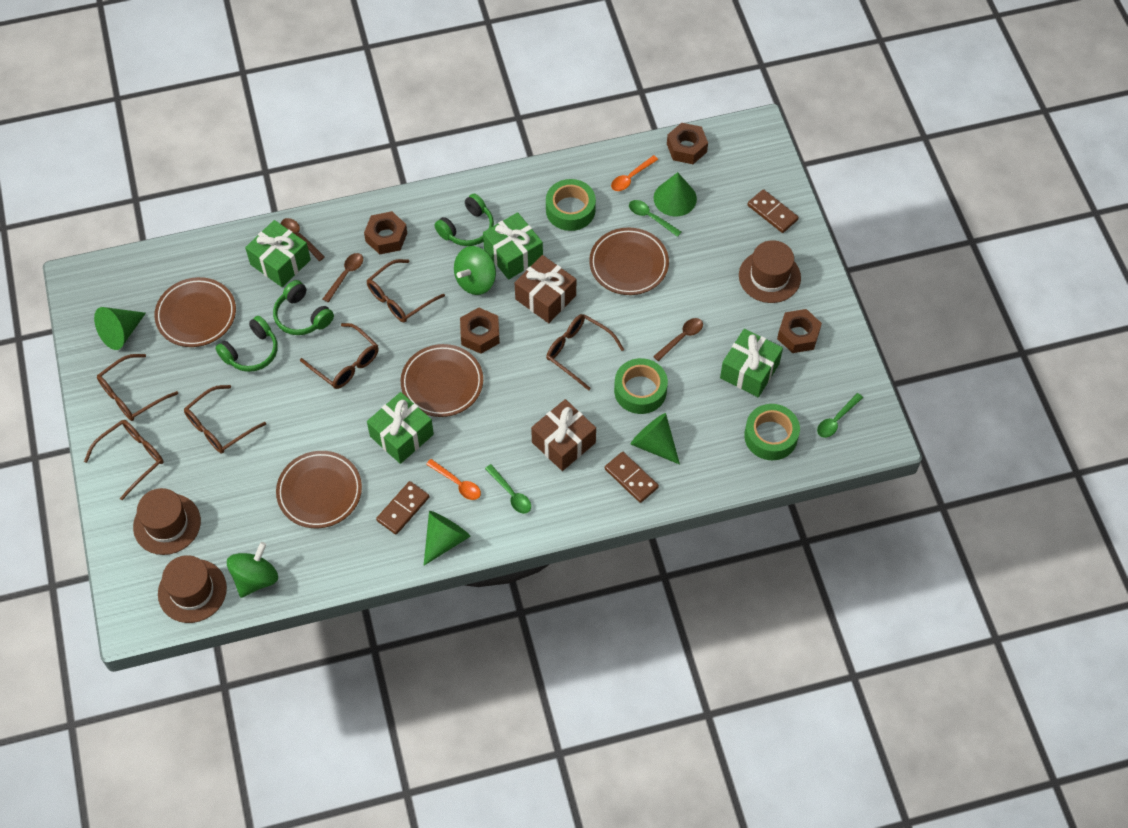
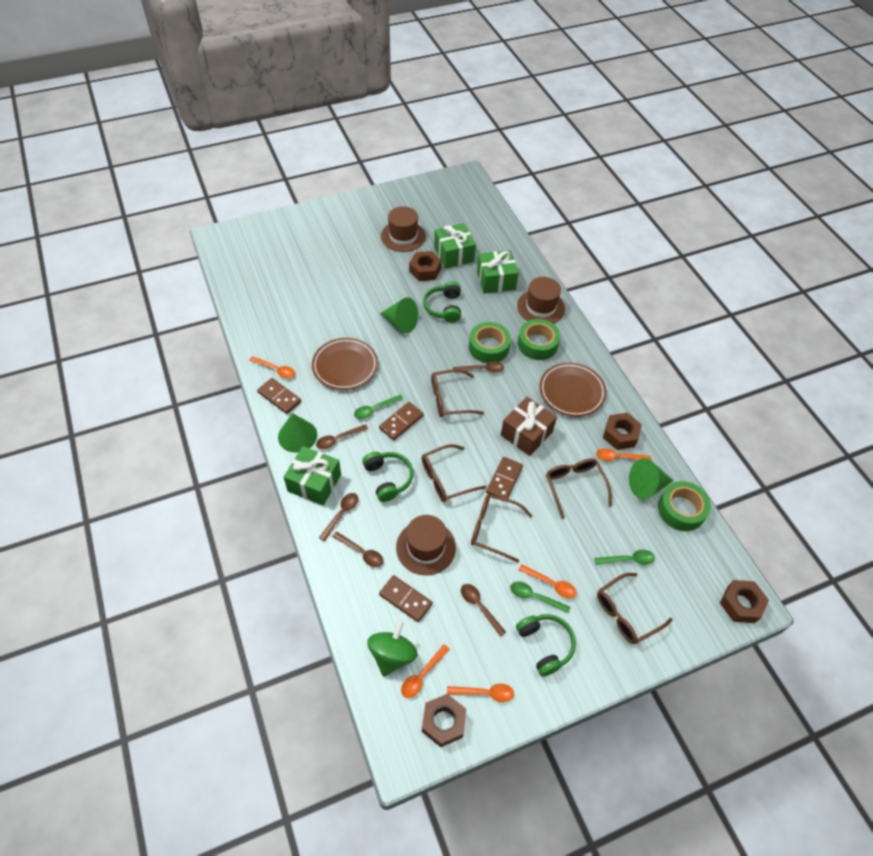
brown domino: 3 -> 4
brown gift: 2 -> 1
brown glasses: 6 -> 5
brown plate: 4 -> 2
brown spoon: 3 -> 5
green cone: 4 -> 3
green gift: 4 -> 3
green spinning top: 2 -> 1
orange spoon: 2 -> 5

